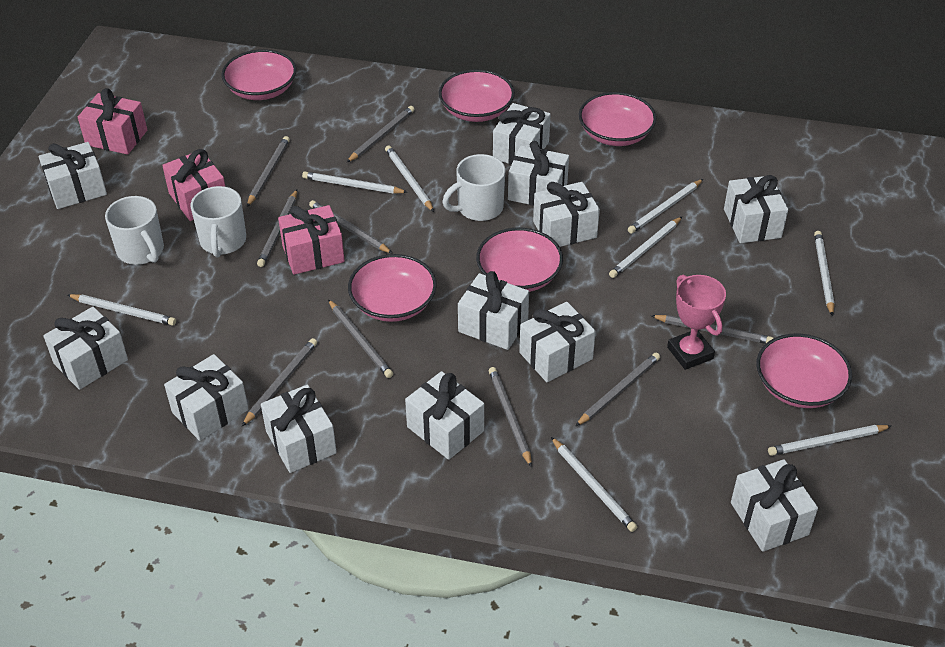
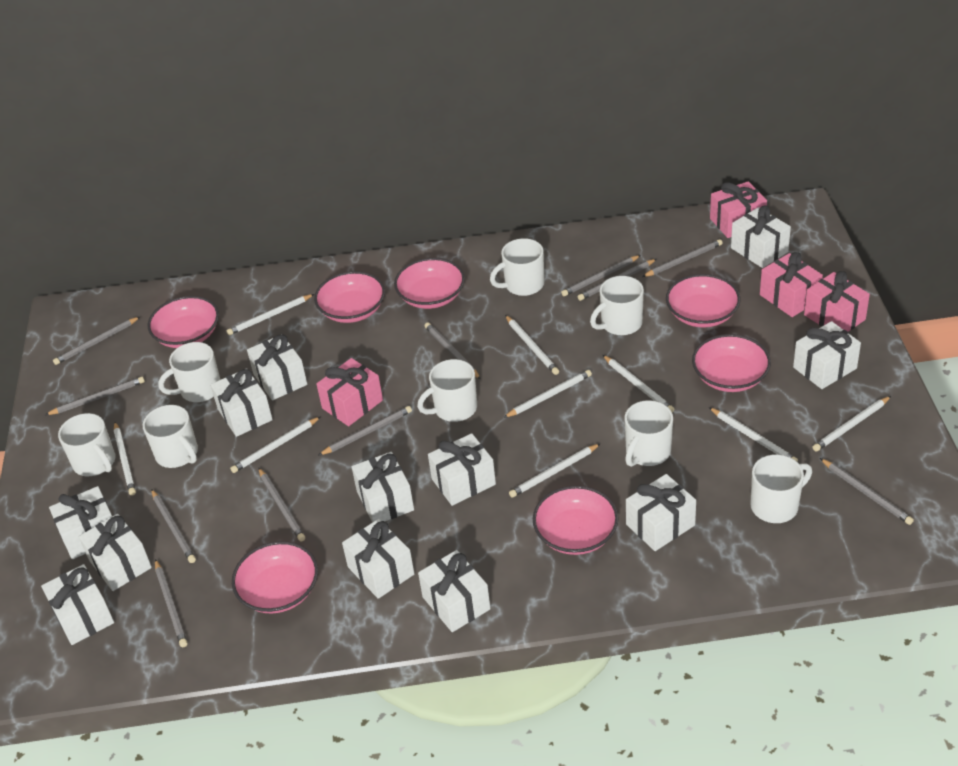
grey pencil: 9 -> 11
pink bowl: 6 -> 7
pink gift: 3 -> 4
pink trophy: 1 -> 0
white mug: 3 -> 8
white pencil: 8 -> 9

